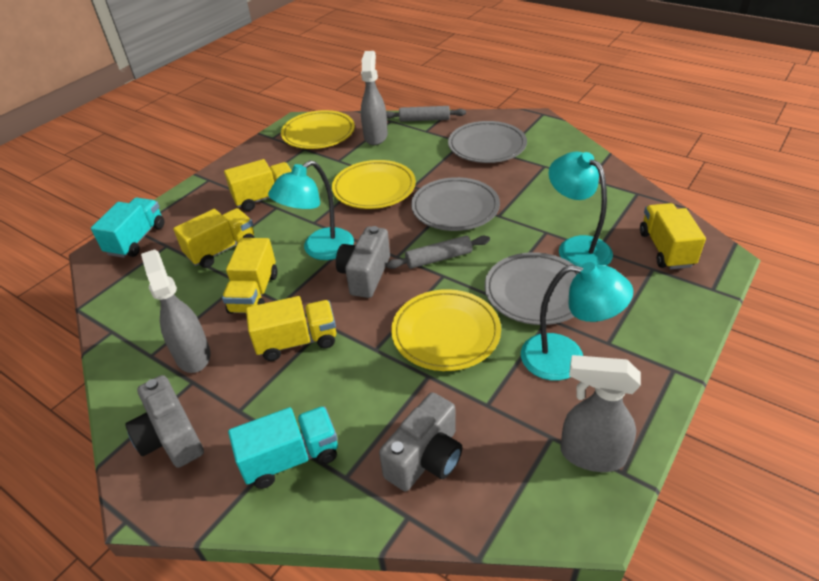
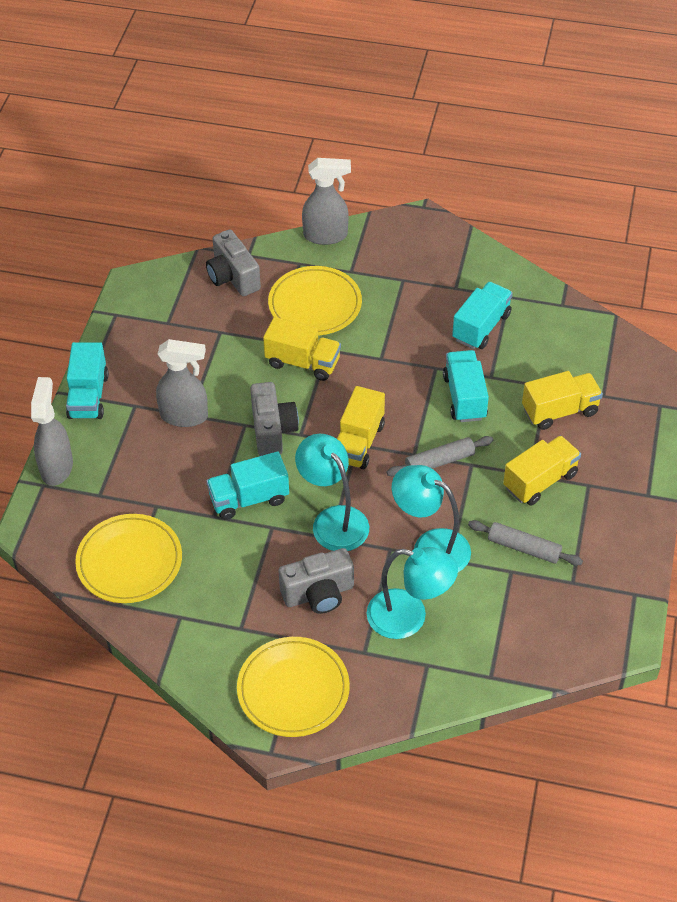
grey plate: 3 -> 0
turquoise truck: 2 -> 4
yellow truck: 5 -> 4

